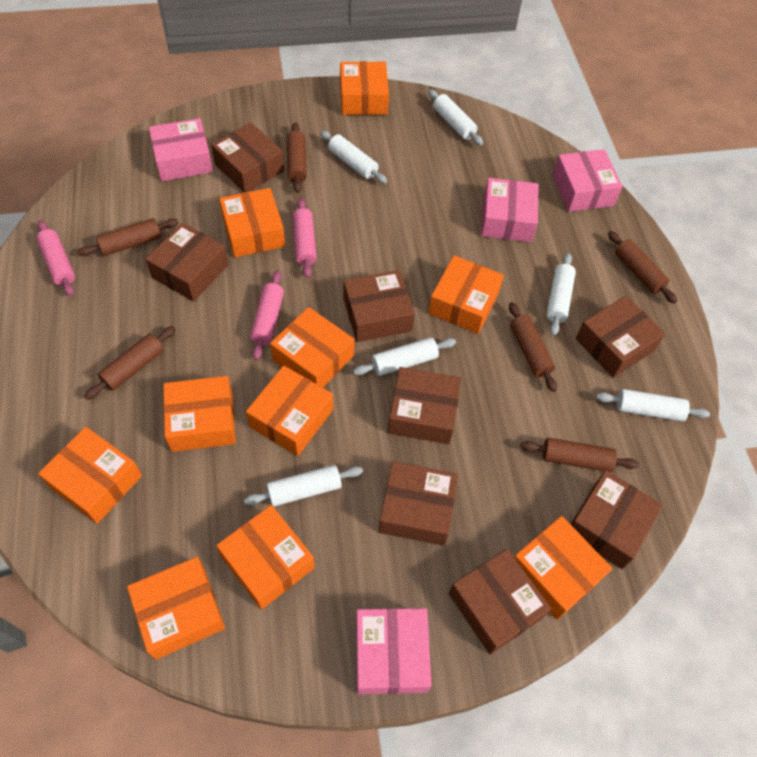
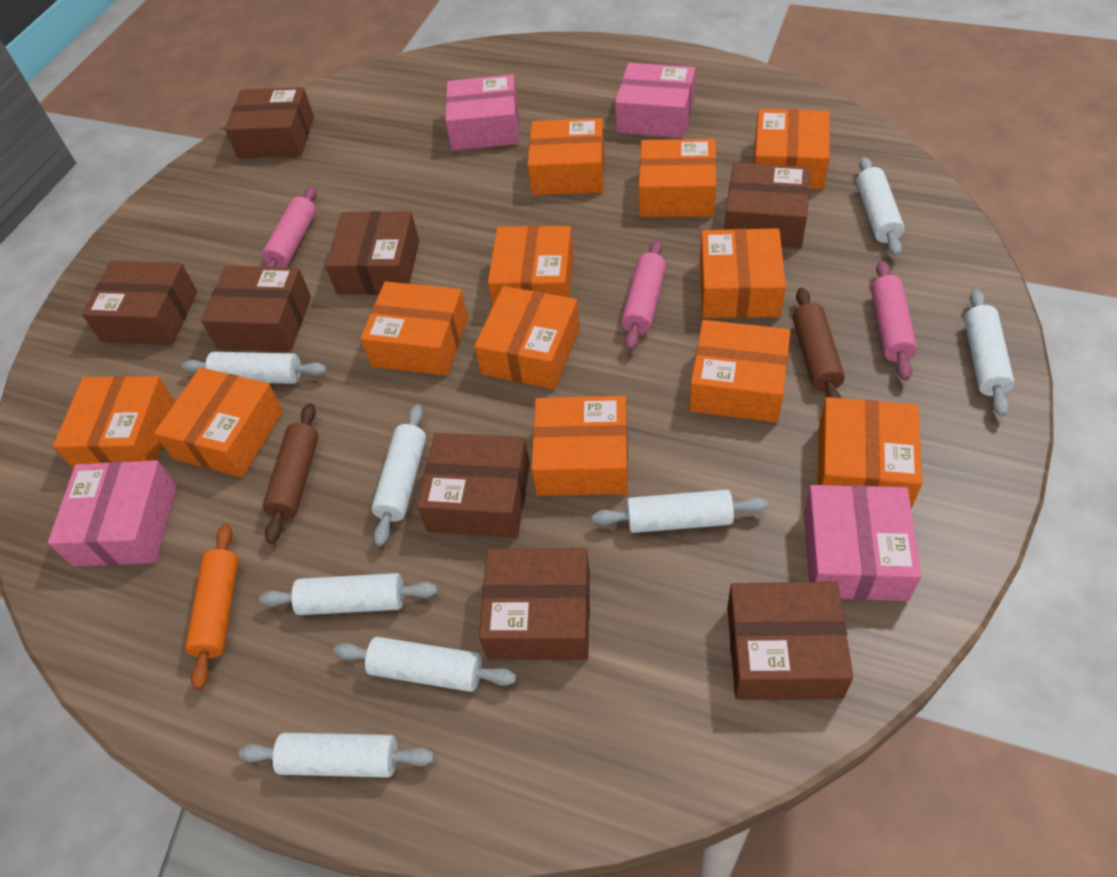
brown rolling pin: 6 -> 2
orange box: 10 -> 12
orange rolling pin: 0 -> 1
white rolling pin: 6 -> 8

